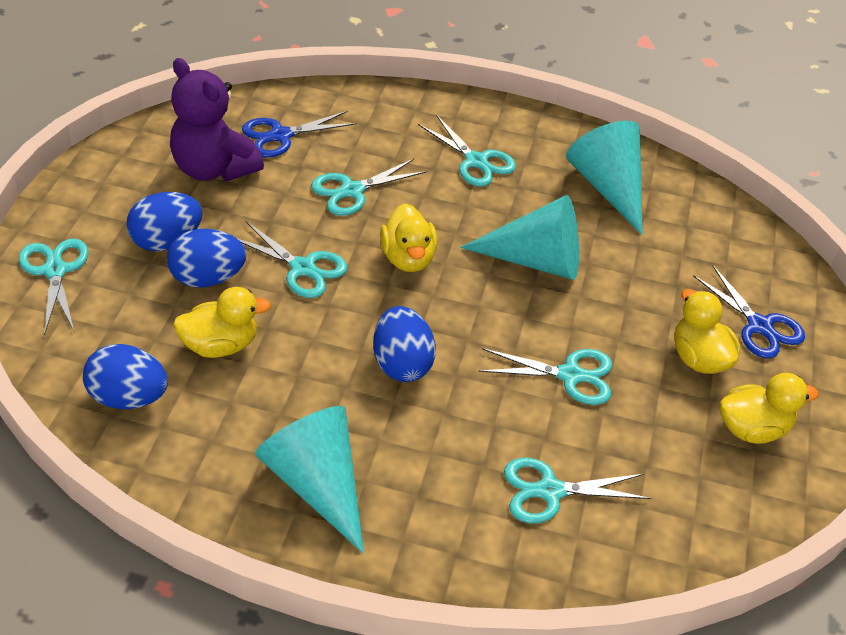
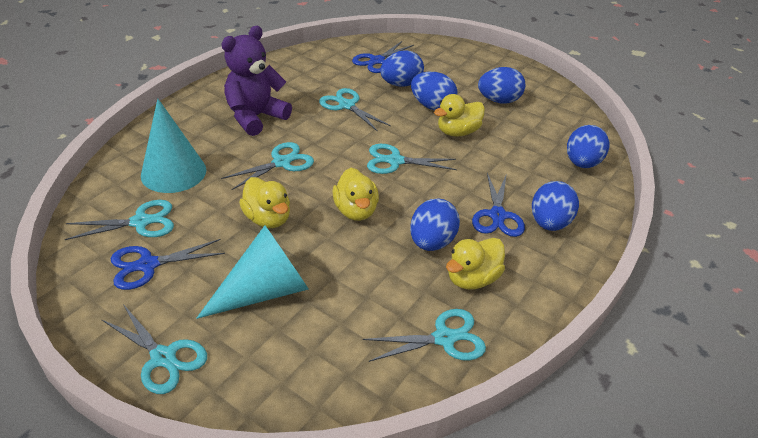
blue egg: 4 -> 6
blue scissors: 2 -> 3
turquoise cone: 3 -> 2

